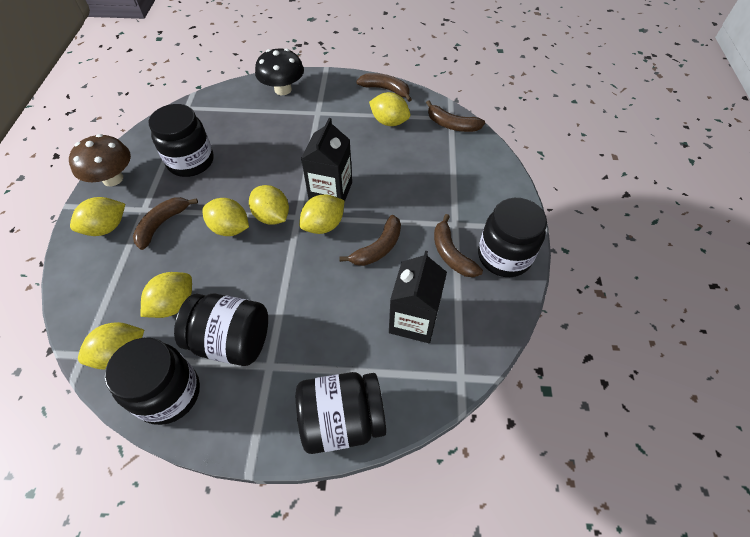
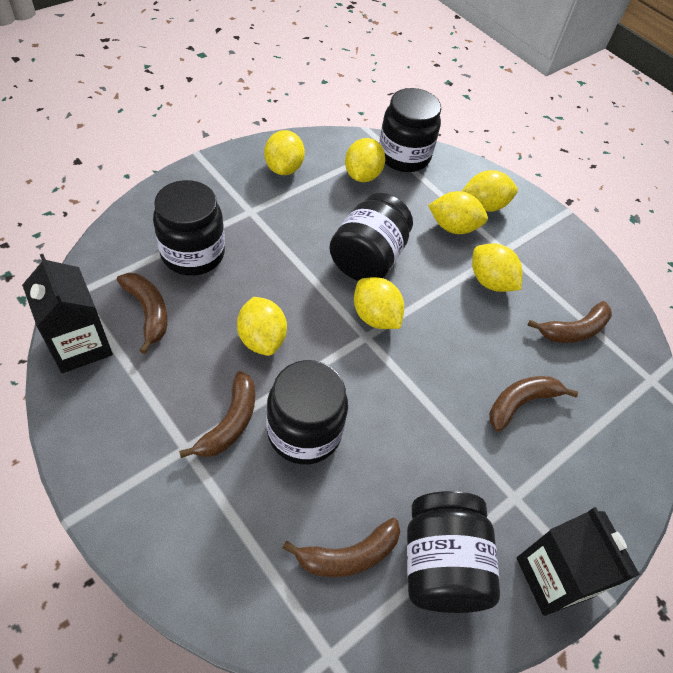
black mushroom: 1 -> 0
brown mushroom: 1 -> 0

